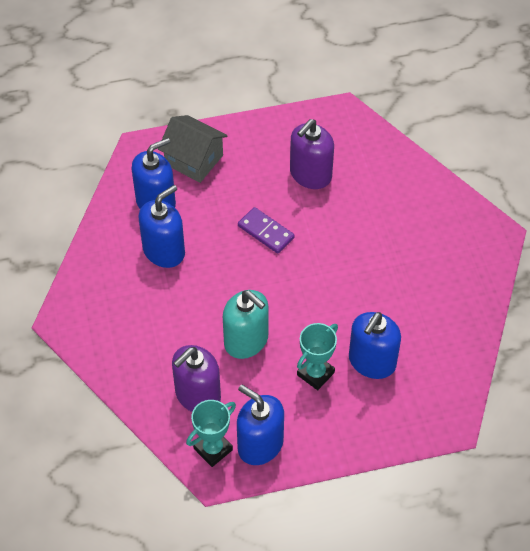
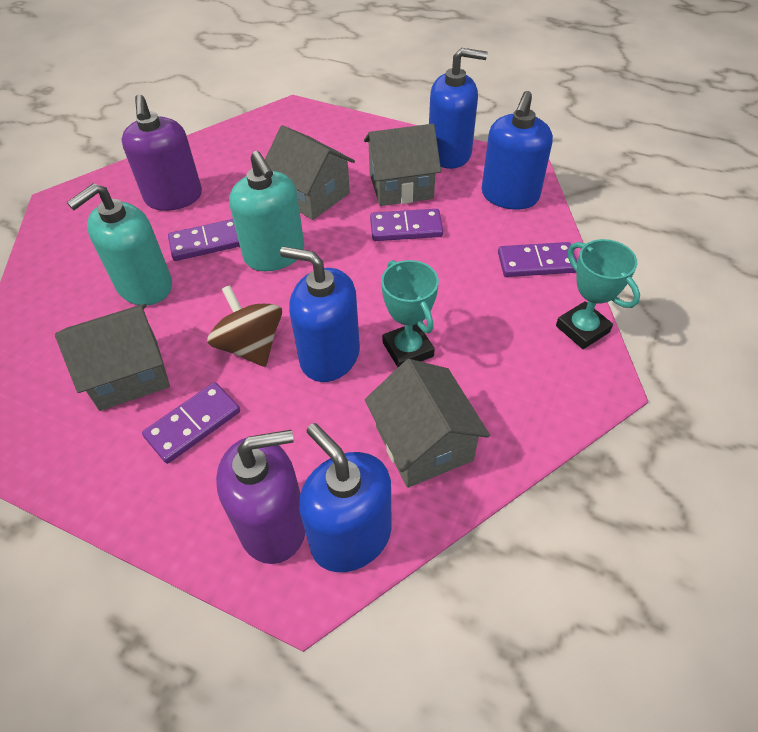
brown spinning top: 0 -> 1
grey house: 1 -> 4
purple domino: 1 -> 4
turquoise soap dispenser: 1 -> 2

